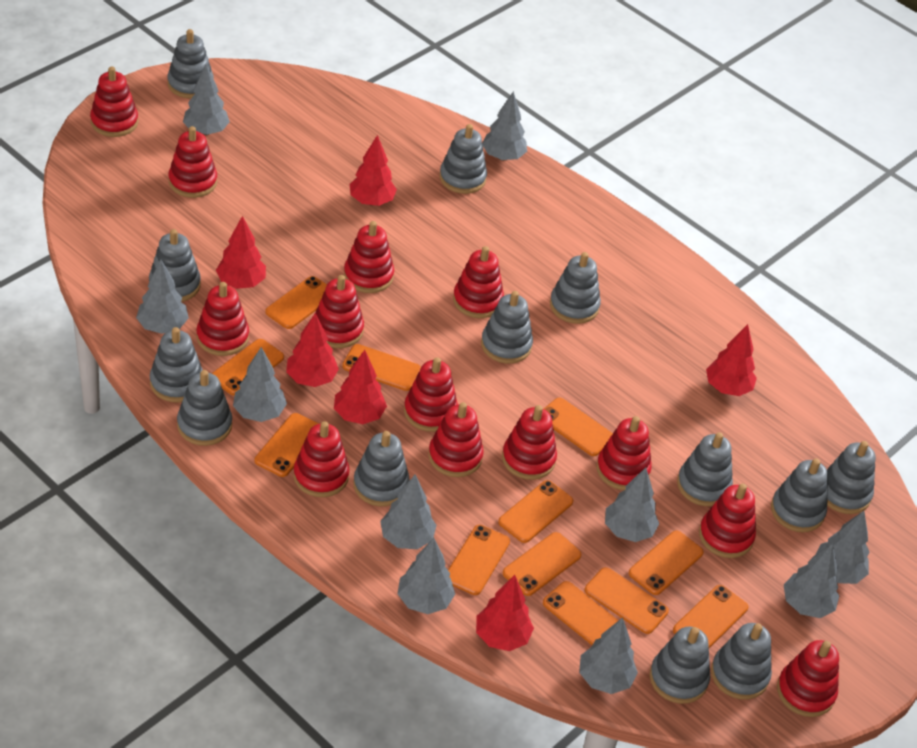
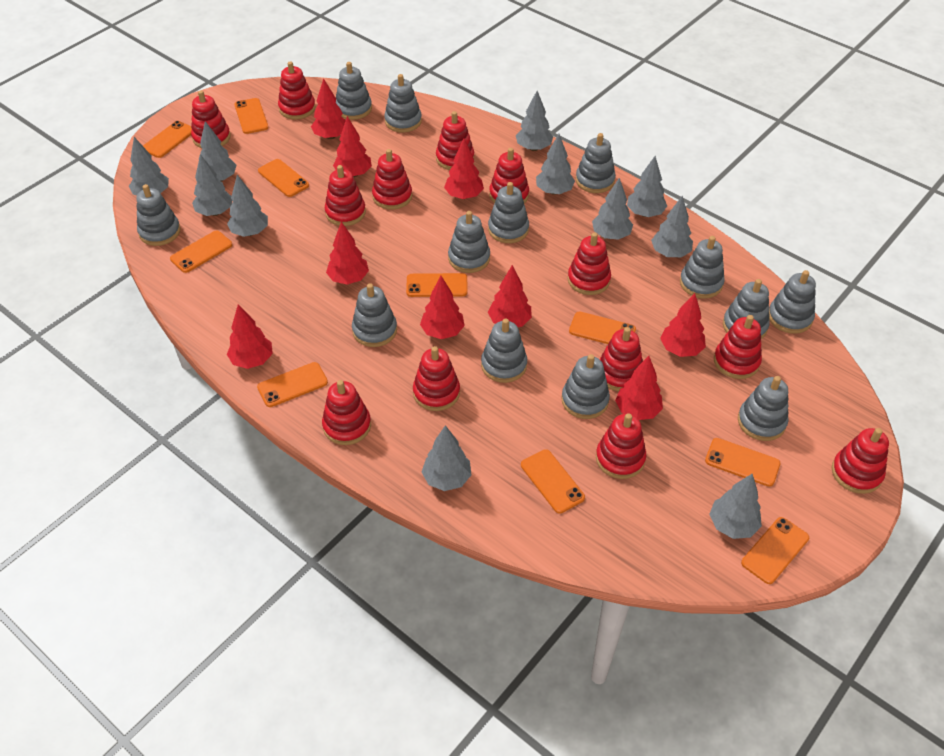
grey tree: 10 -> 11
orange phone: 12 -> 10
red tree: 6 -> 9

